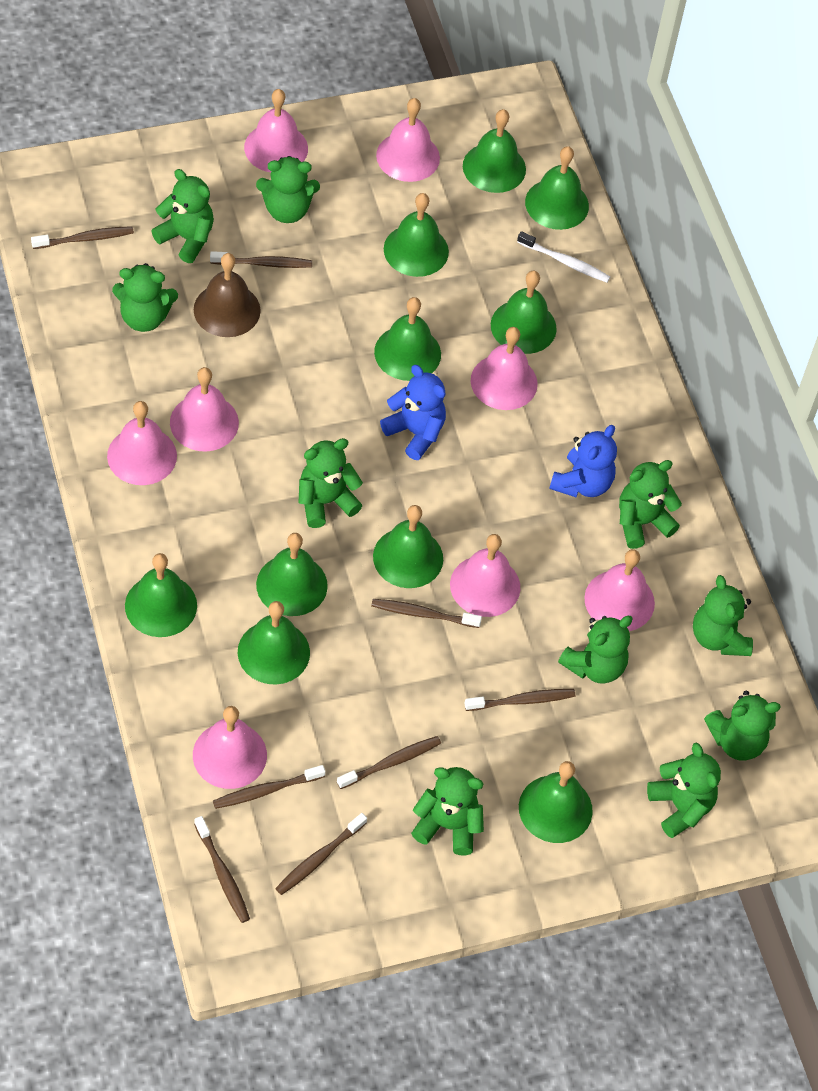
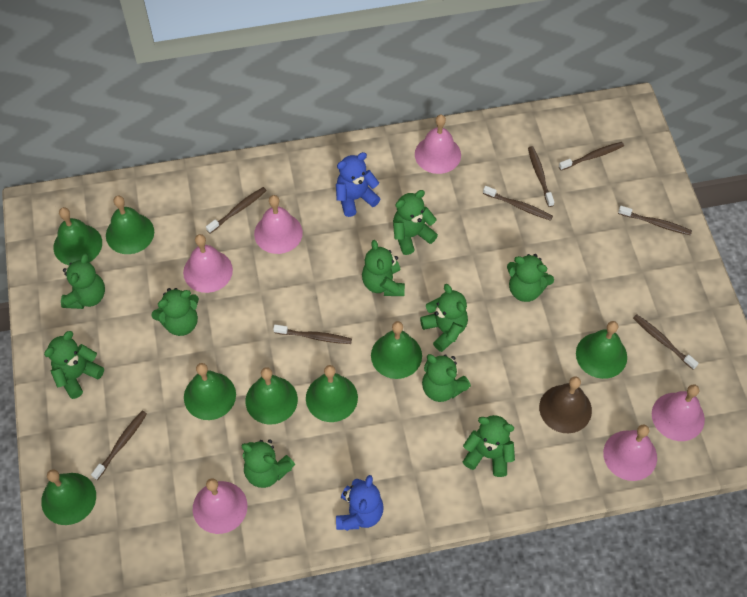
green bell: 10 -> 8
pink bell: 8 -> 6
white toothbrush: 1 -> 0

